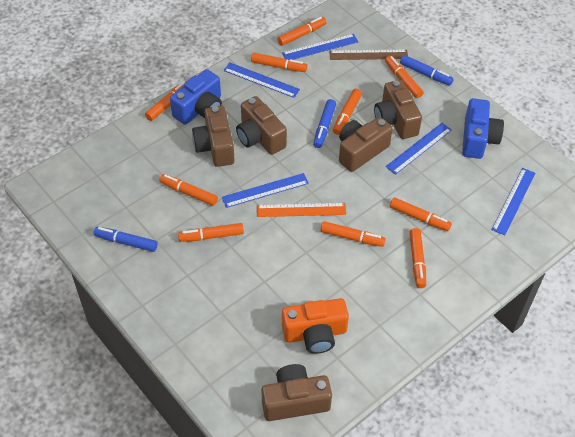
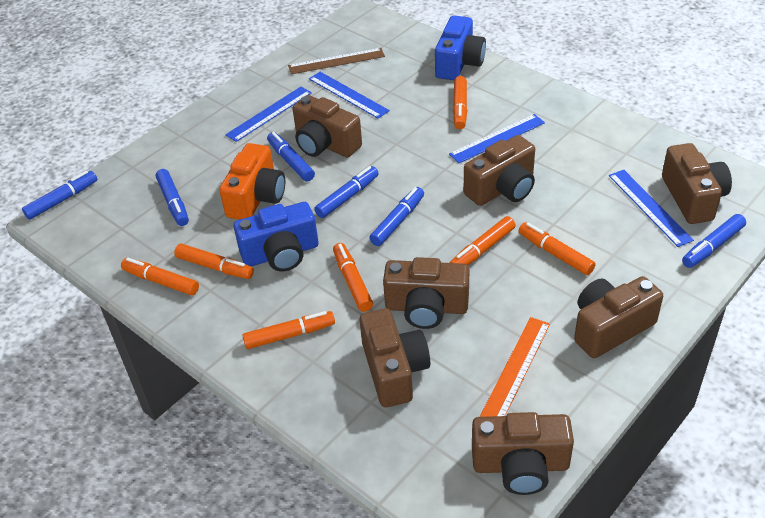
blue marker: 3 -> 6
blue ruler: 5 -> 4
brown camera: 5 -> 7
orange marker: 10 -> 7

